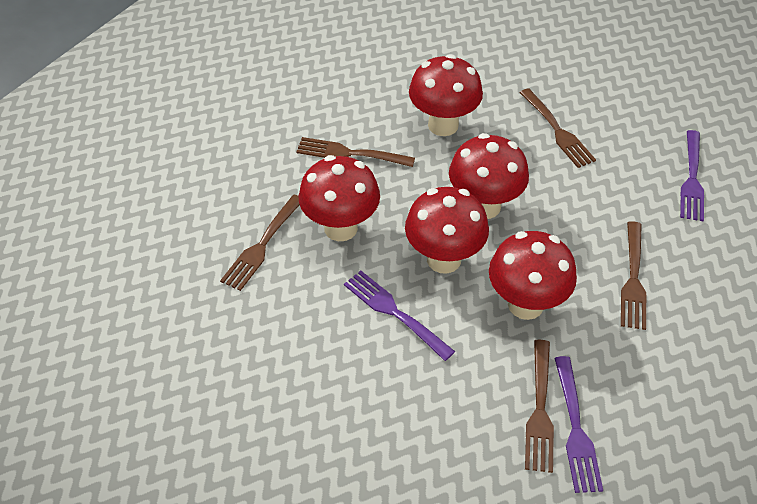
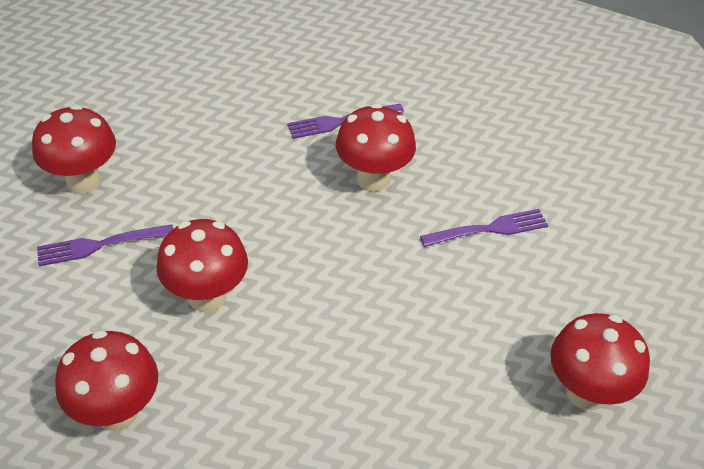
brown fork: 5 -> 0

